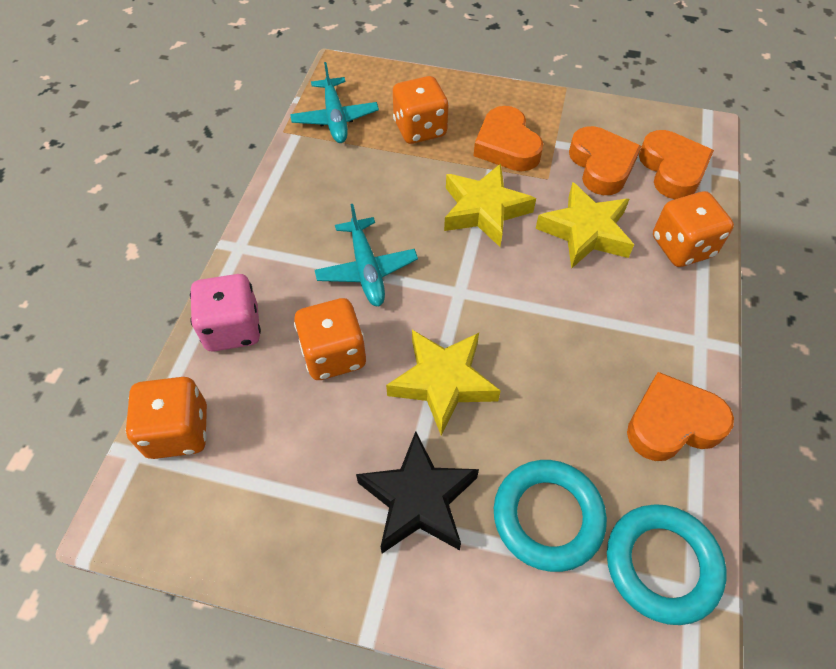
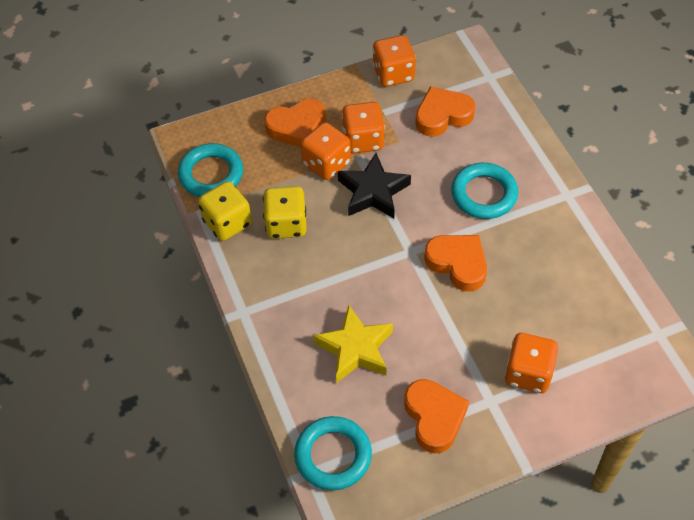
pink dice: 1 -> 0
turquoise plane: 2 -> 0
turquoise ring: 2 -> 3
yellow dice: 0 -> 2
yellow star: 3 -> 1

